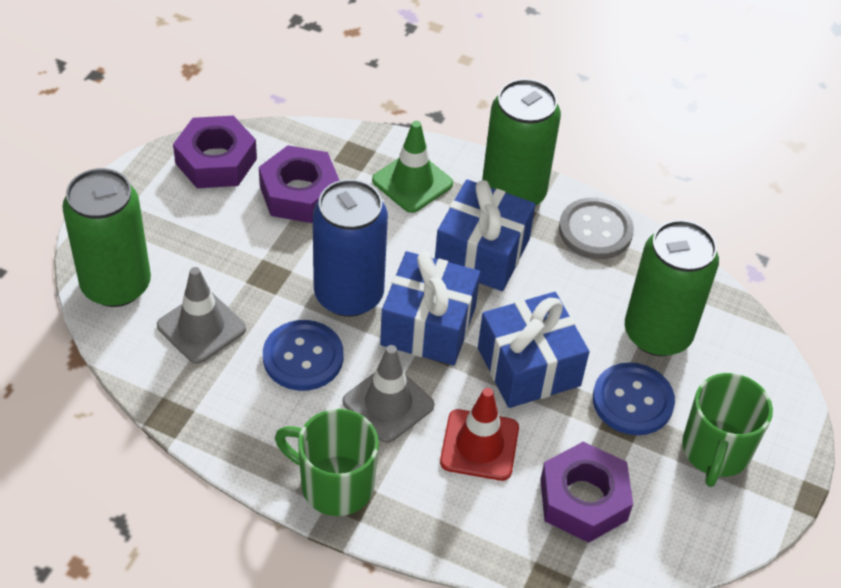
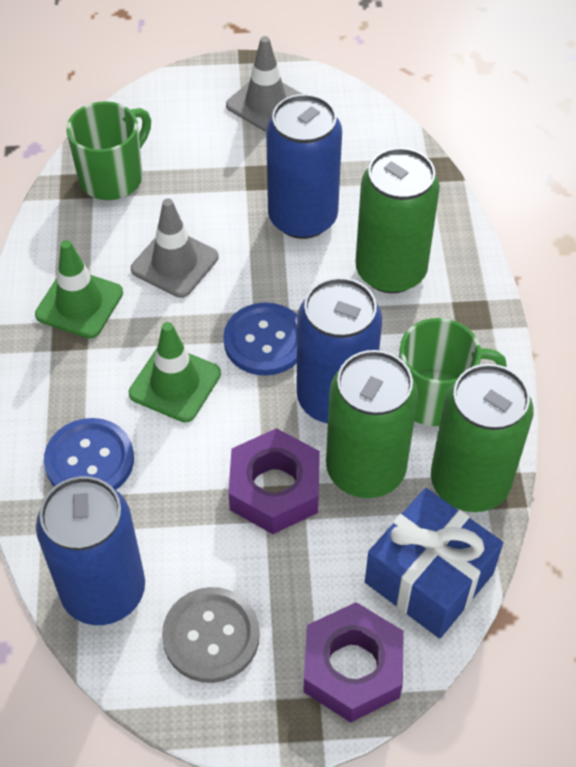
blue can: 1 -> 3
blue gift: 3 -> 1
green traffic cone: 1 -> 2
purple nut: 3 -> 2
red traffic cone: 1 -> 0

